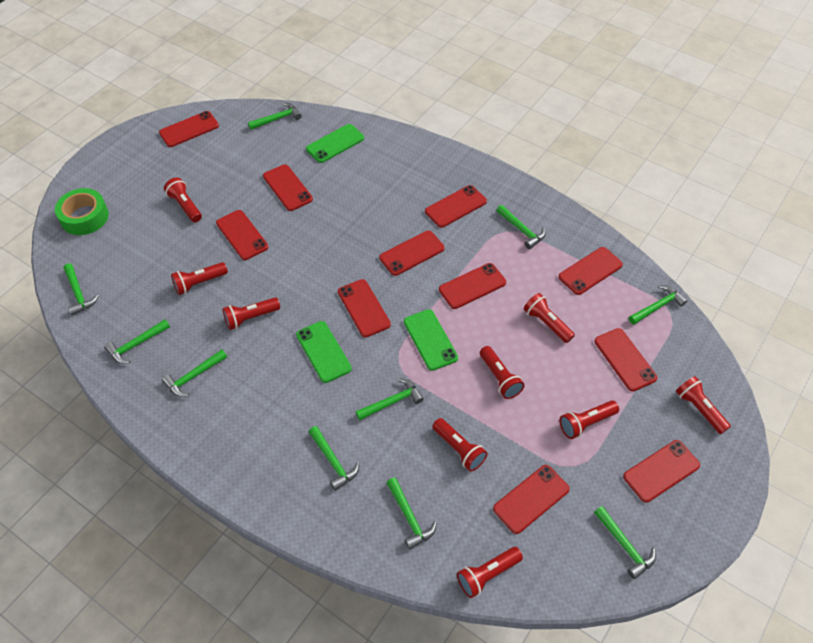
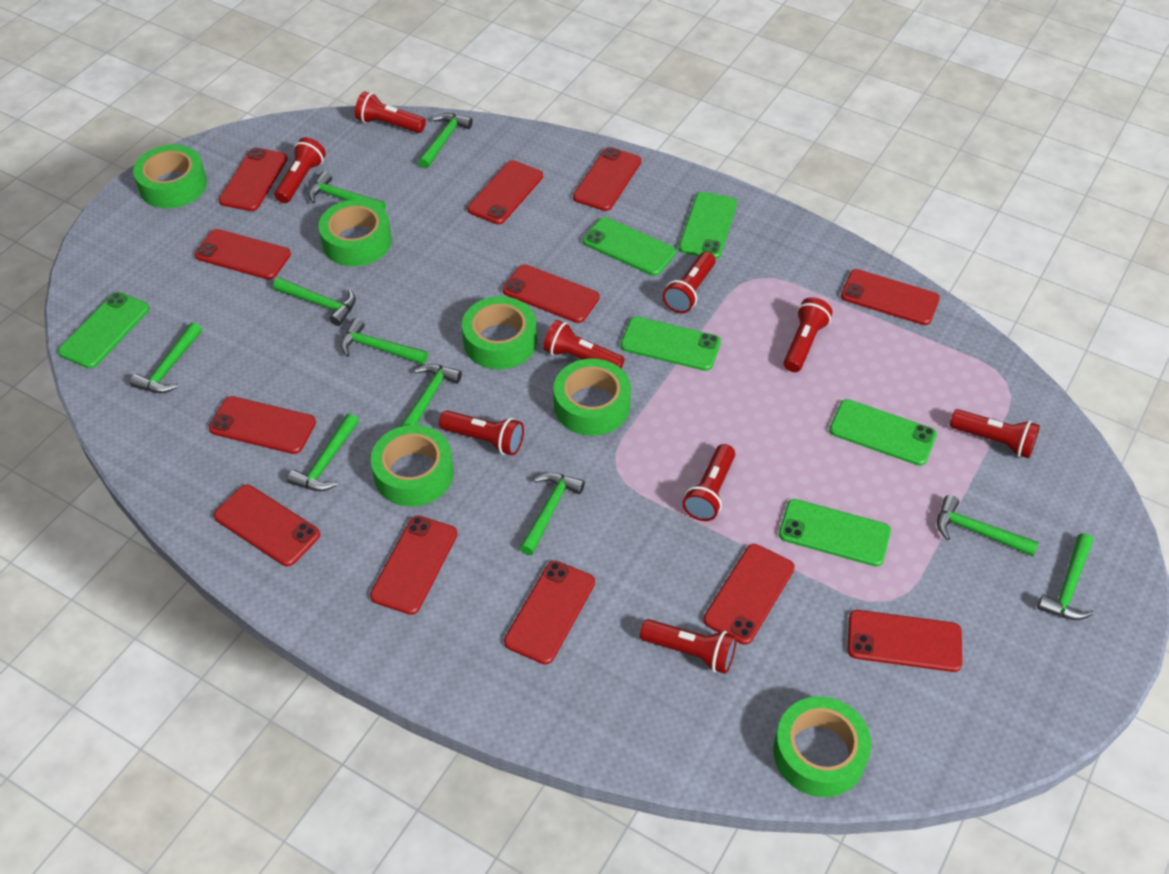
green phone: 3 -> 6
green tape: 1 -> 6
red phone: 11 -> 12

